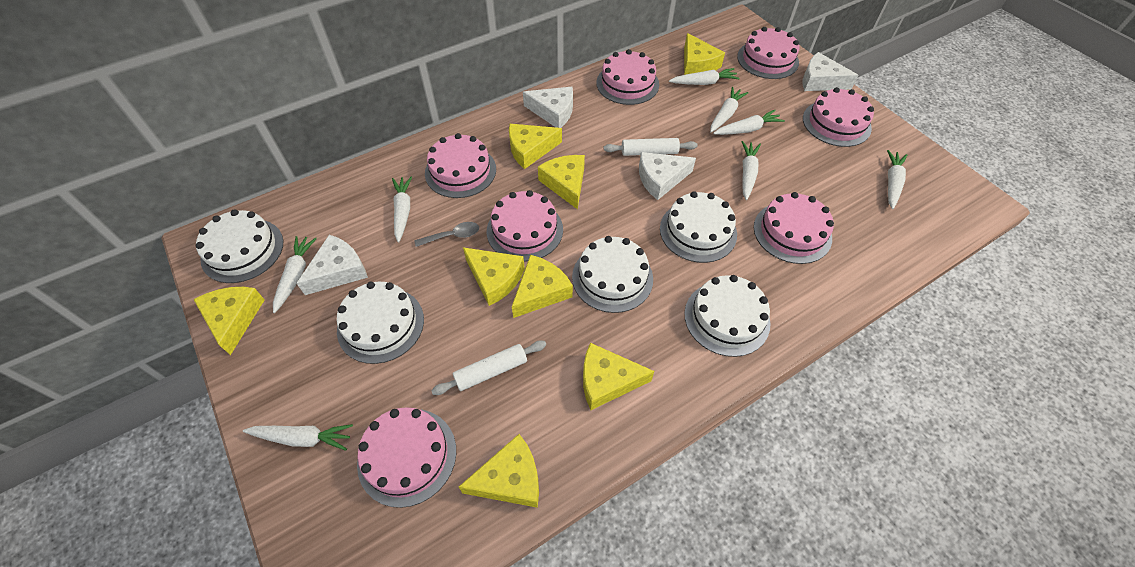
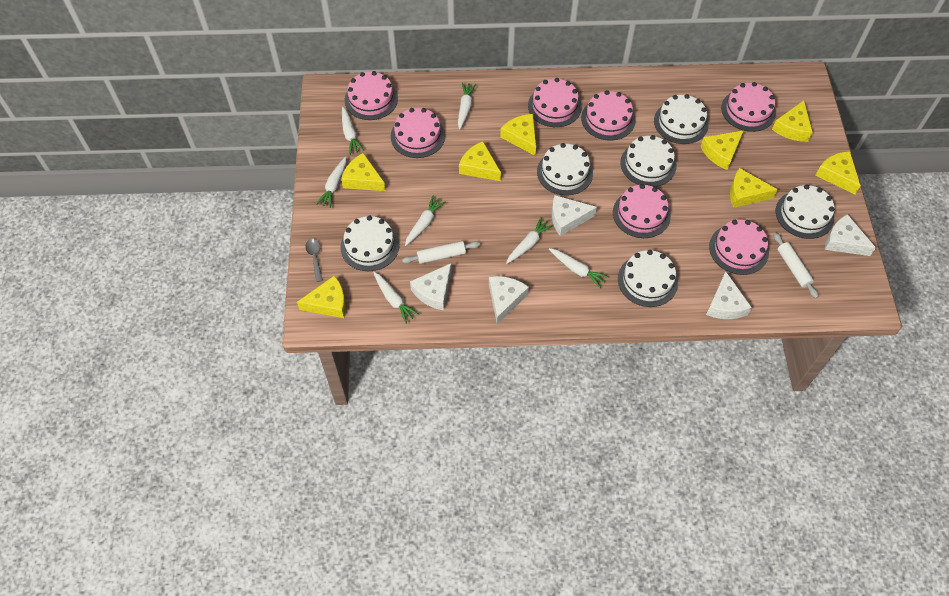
white cake: 5 -> 6
white carrot: 8 -> 7
white cheese: 4 -> 5

